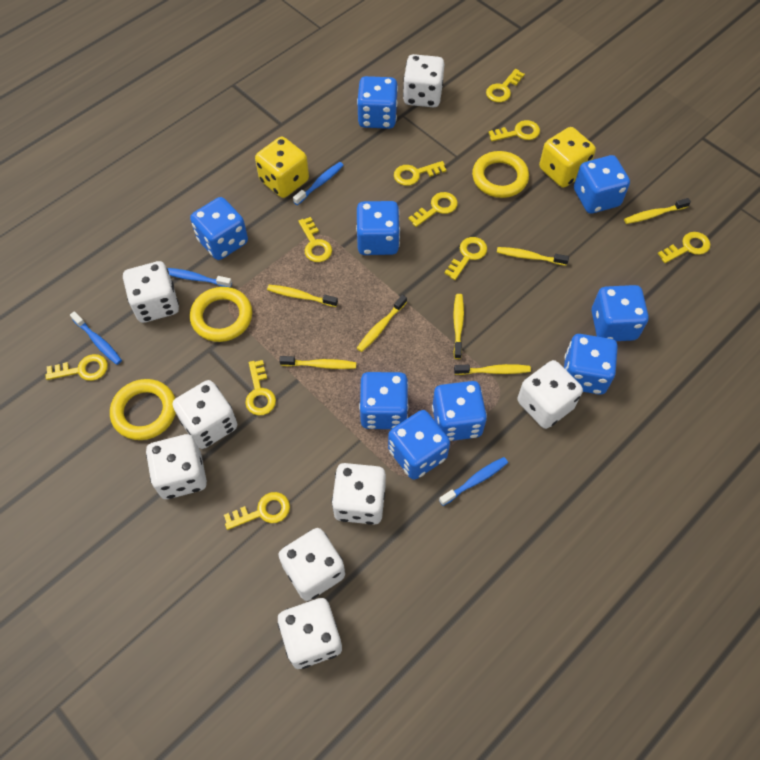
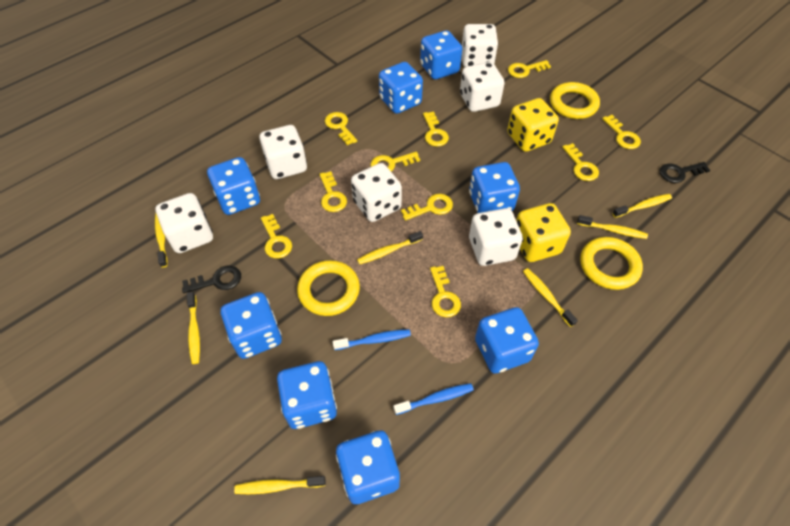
black key: 0 -> 2
blue dice: 9 -> 8
blue toothbrush: 4 -> 2
white dice: 8 -> 6

